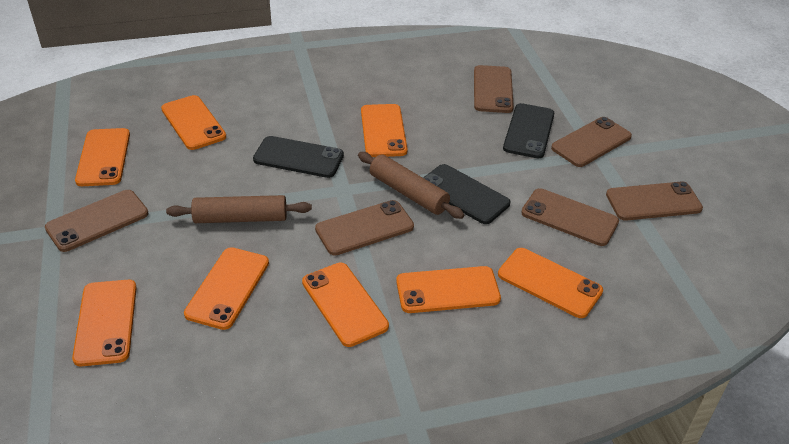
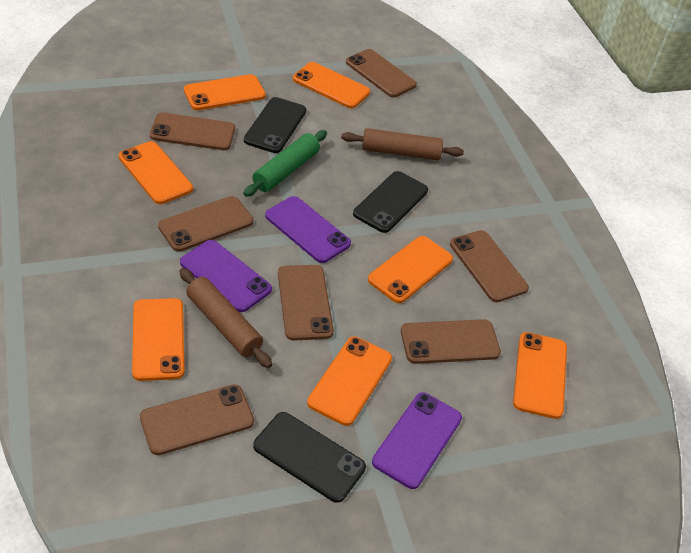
brown phone: 6 -> 7
green rolling pin: 0 -> 1
orange phone: 8 -> 7
purple phone: 0 -> 3

